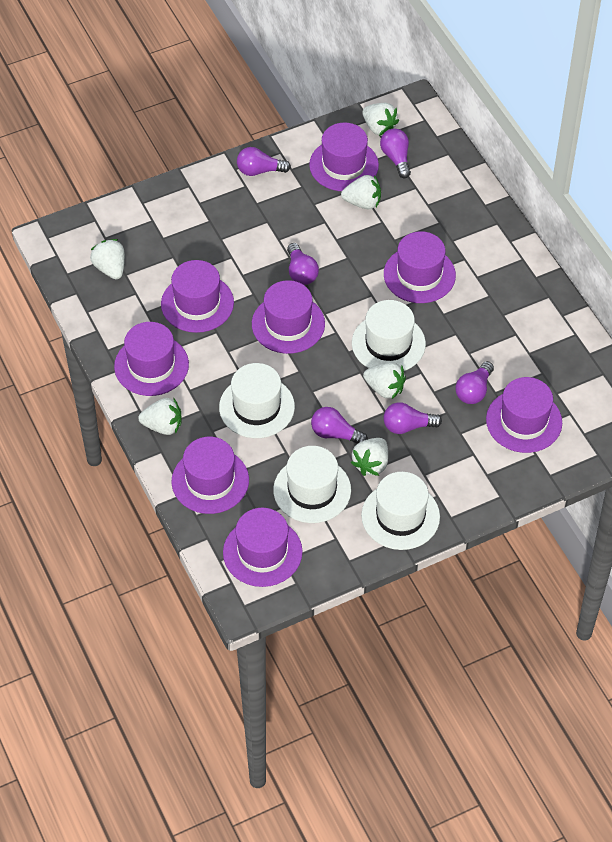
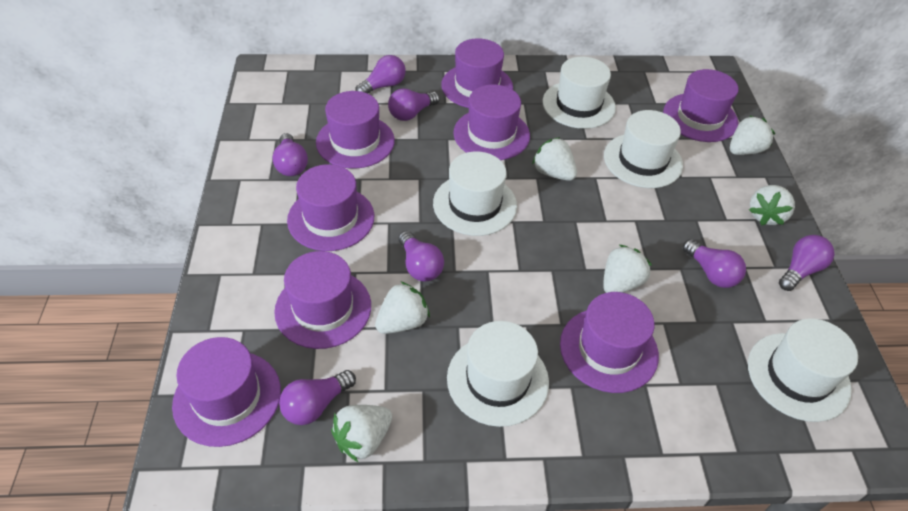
purple light bulb: 6 -> 7
white hat: 4 -> 5

